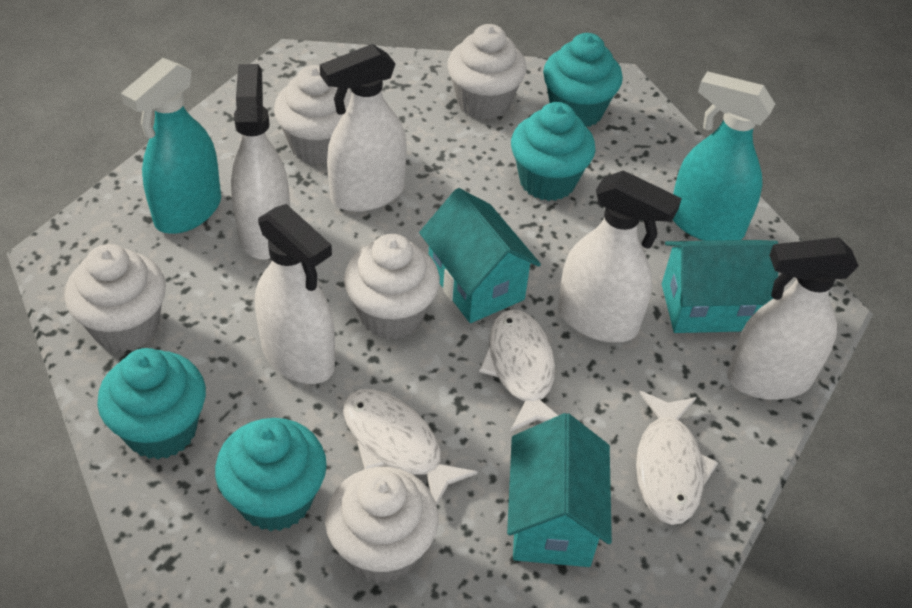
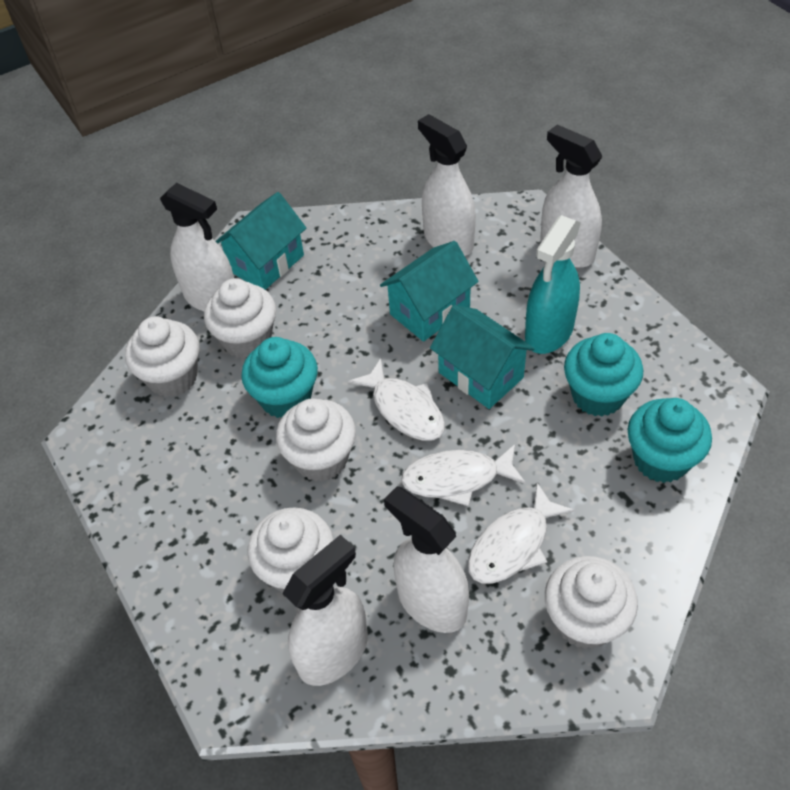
turquoise cupcake: 4 -> 3
turquoise spray bottle: 2 -> 1

